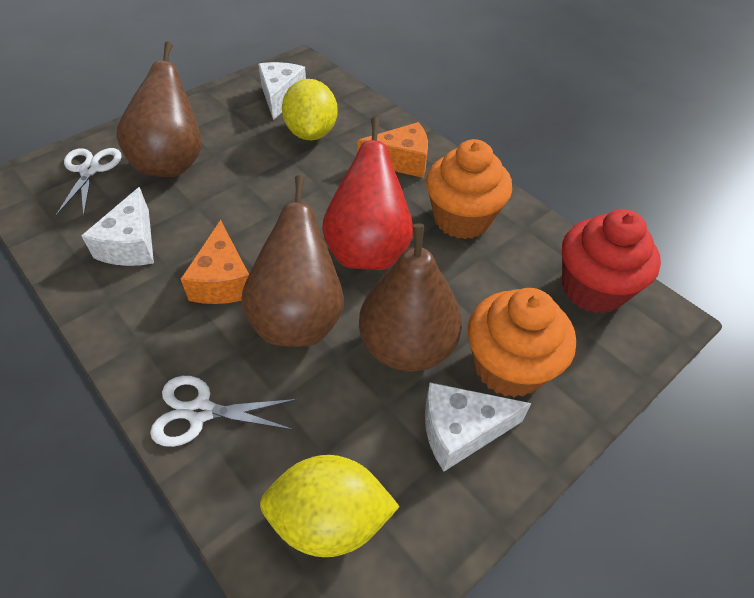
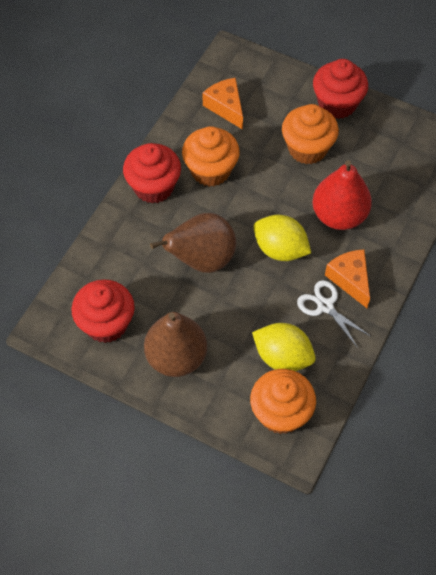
brown pear: 3 -> 2
orange cupcake: 2 -> 3
red cupcake: 1 -> 3
white cheese: 3 -> 0
white scissors: 2 -> 1

